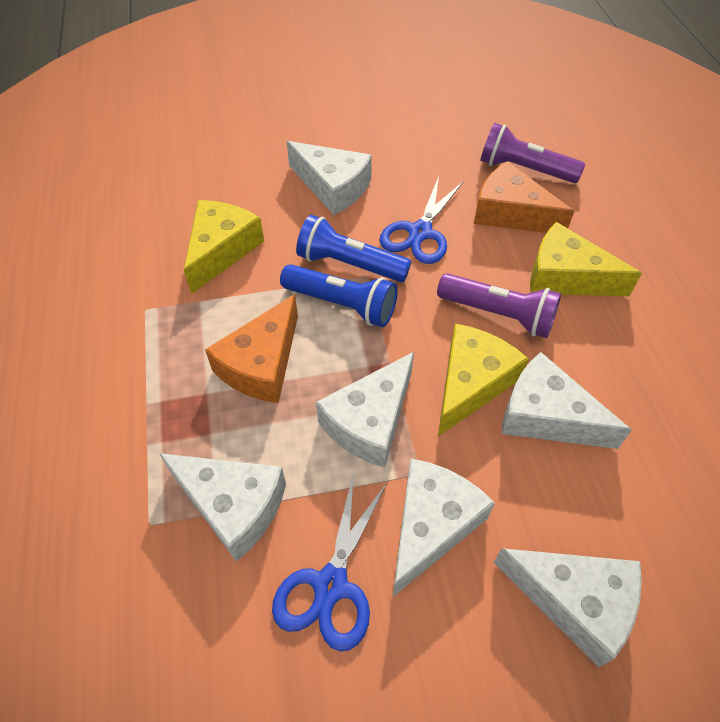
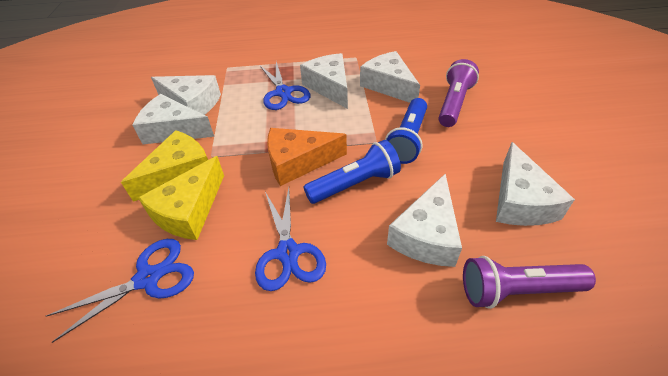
blue scissors: 2 -> 3
orange cheese: 2 -> 1
yellow cheese: 3 -> 2

